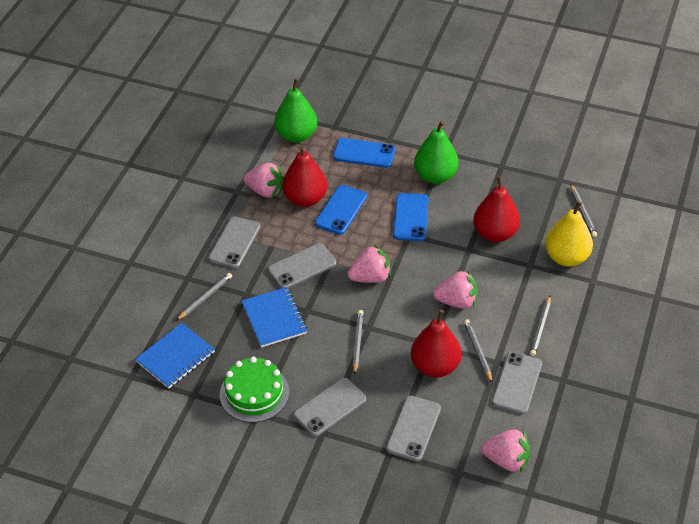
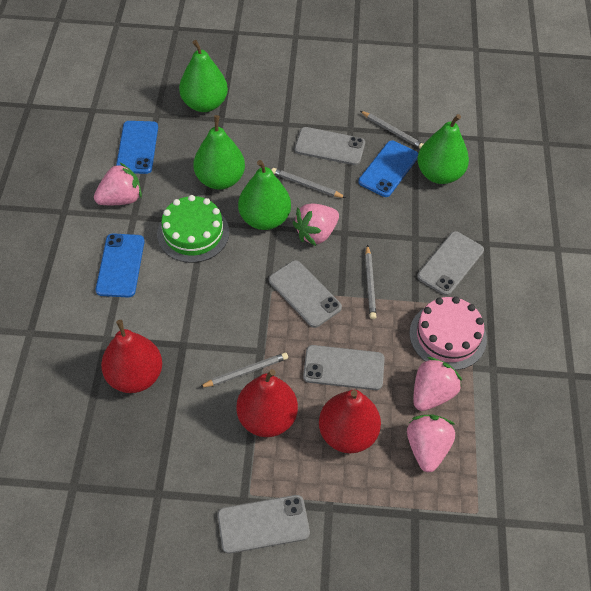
blue notebook: 2 -> 0
green pear: 2 -> 4
grey pencil: 5 -> 4
pink cake: 0 -> 1
yellow pear: 1 -> 0

